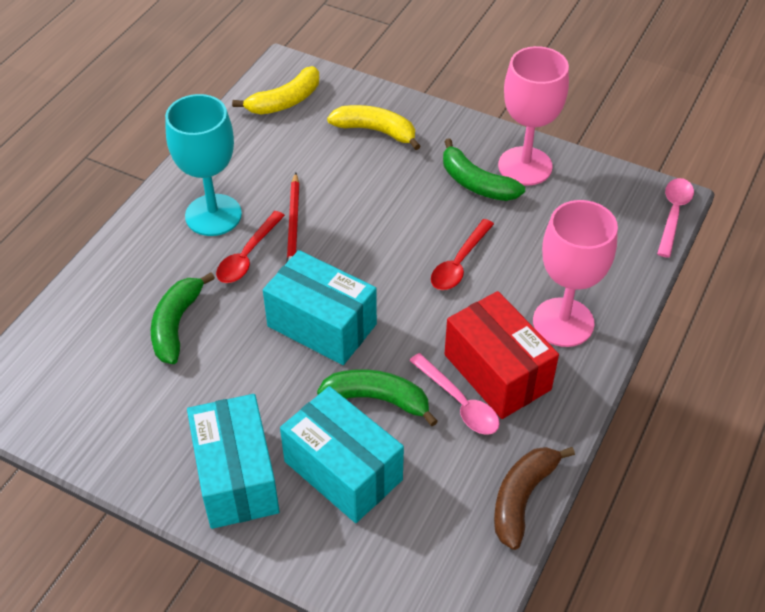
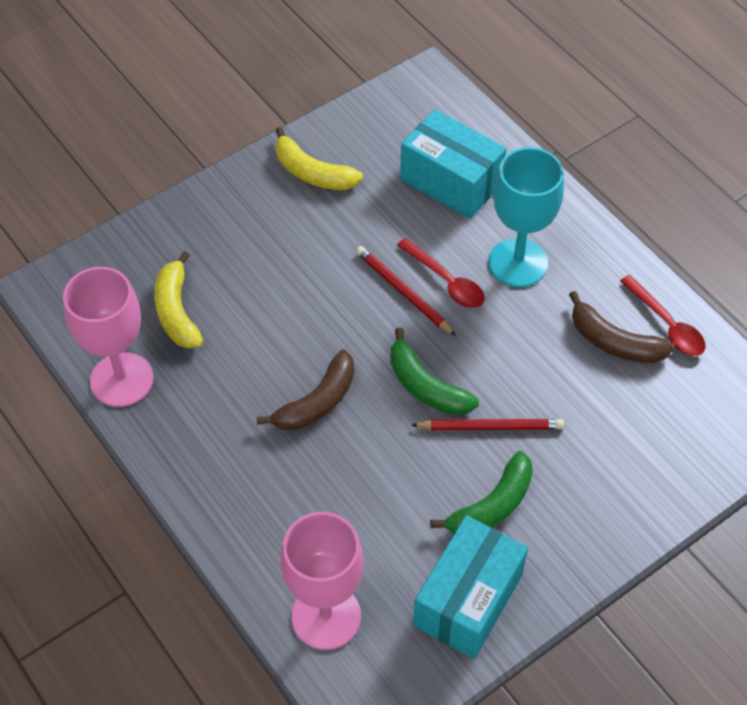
brown banana: 1 -> 2
green banana: 3 -> 2
pink spoon: 2 -> 0
red box: 1 -> 0
red pencil: 1 -> 2
turquoise box: 3 -> 2

